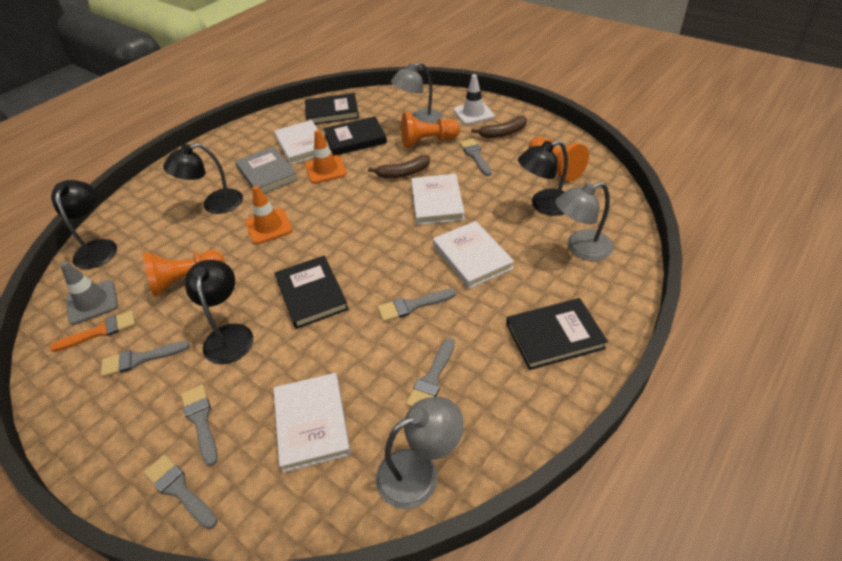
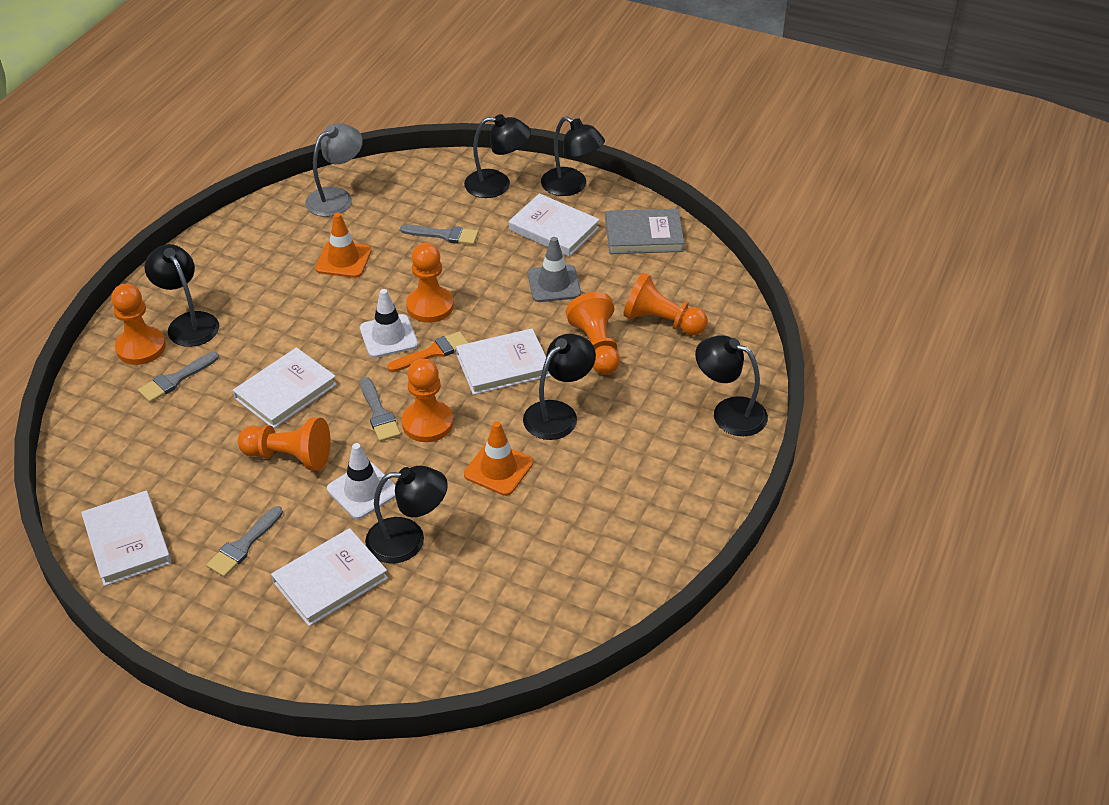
black book: 4 -> 0
black lamp: 4 -> 6
brown banana: 2 -> 0
grey brush: 6 -> 4
grey lamp: 3 -> 1
orange pawn: 3 -> 6
white book: 4 -> 5
white traffic cone: 1 -> 2

